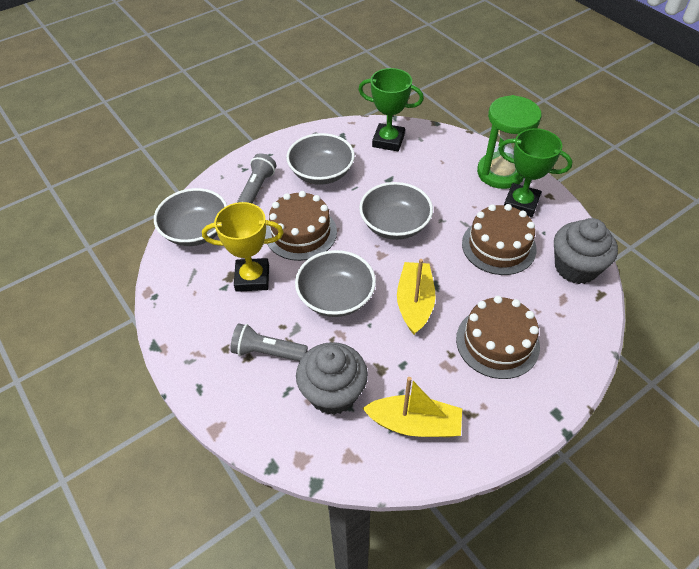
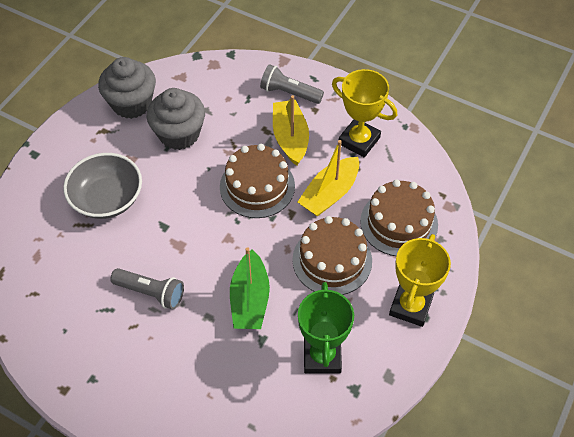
green boat: 0 -> 1
green hourglass: 1 -> 0
green trophy: 2 -> 1
grey bowl: 4 -> 1
yellow trophy: 1 -> 2

